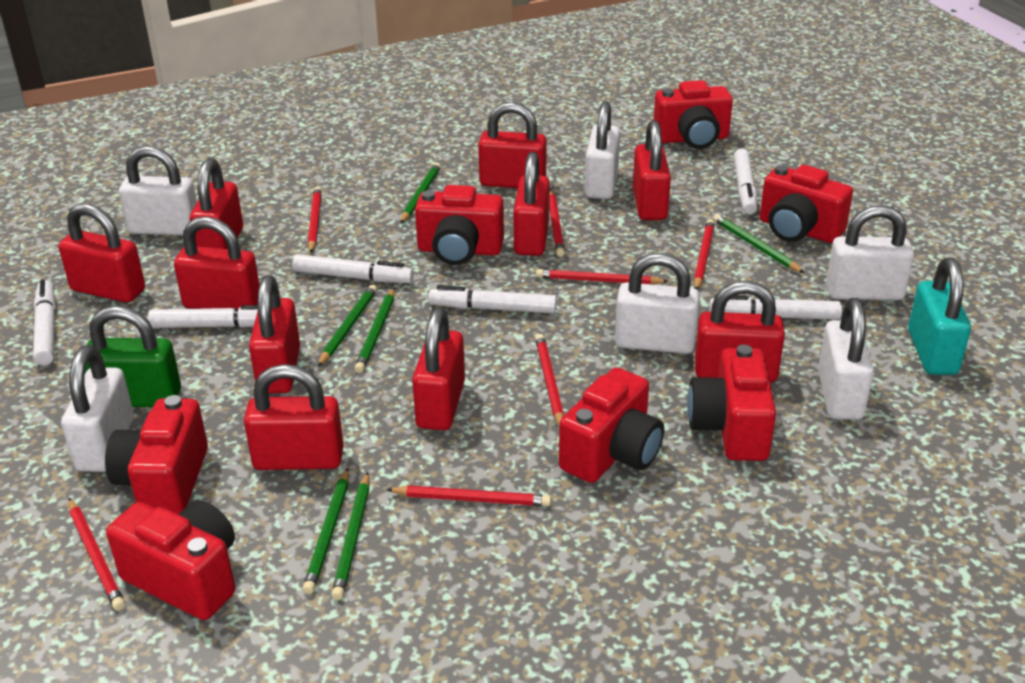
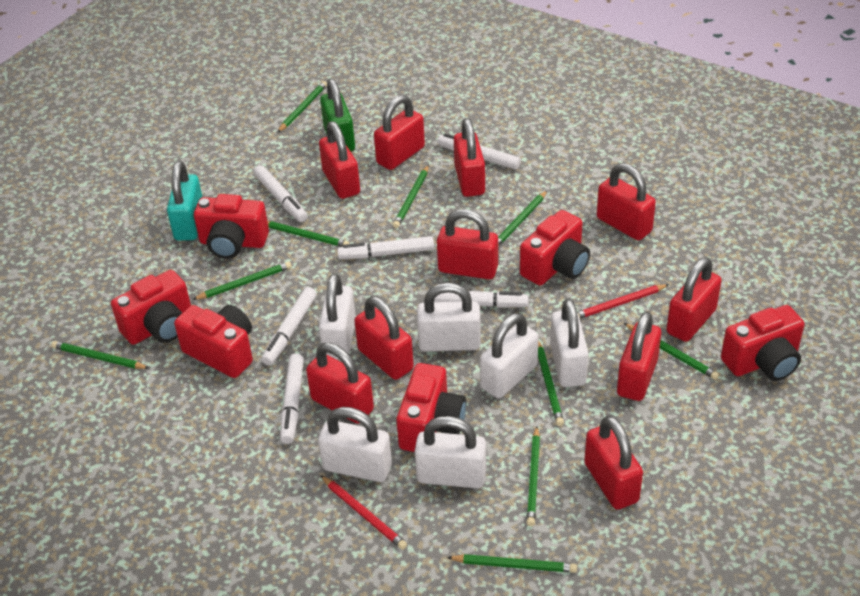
green pencil: 6 -> 10
red camera: 7 -> 6
red pencil: 7 -> 2

